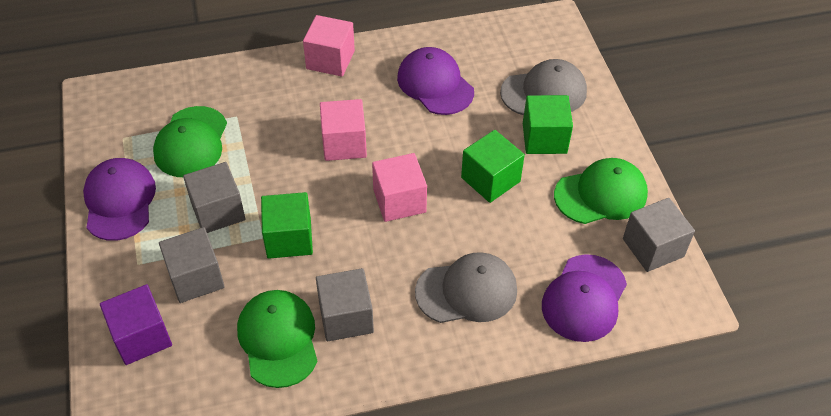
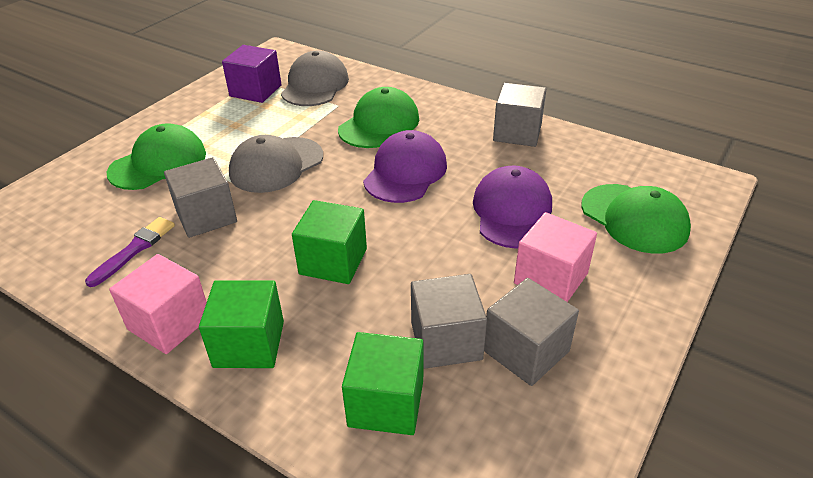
pink cube: 3 -> 2
purple brush: 0 -> 1
purple cap: 3 -> 2

